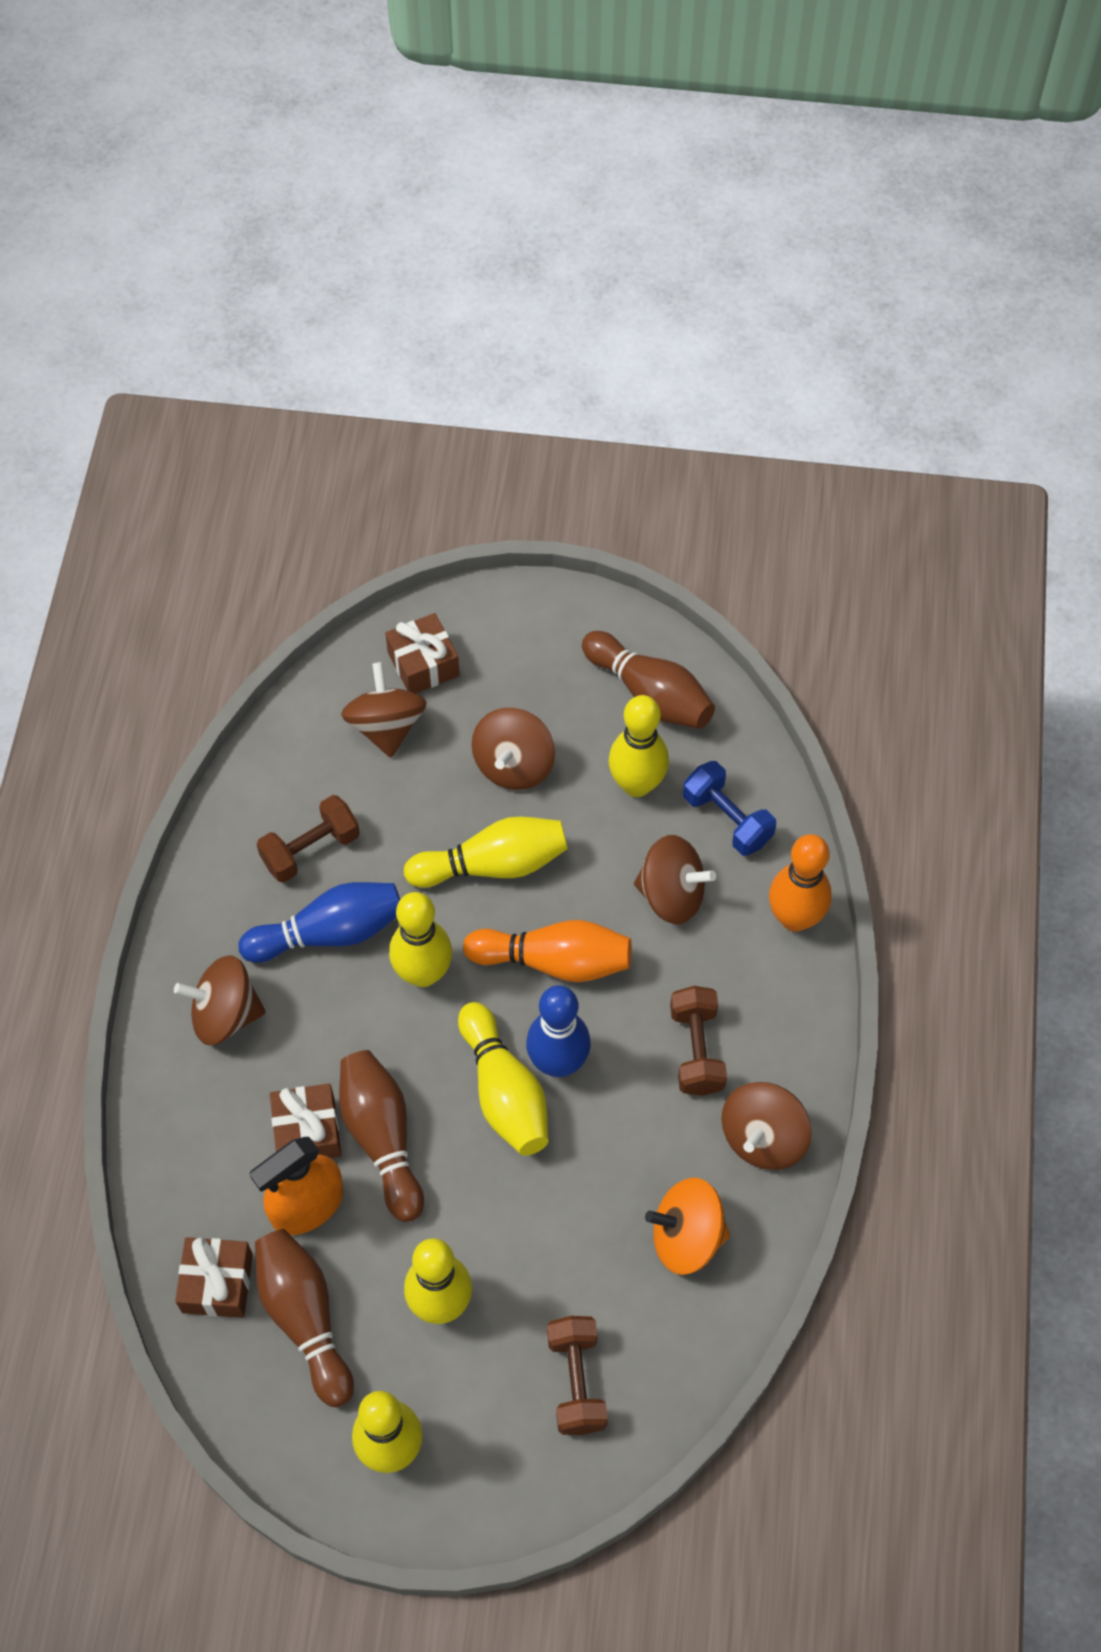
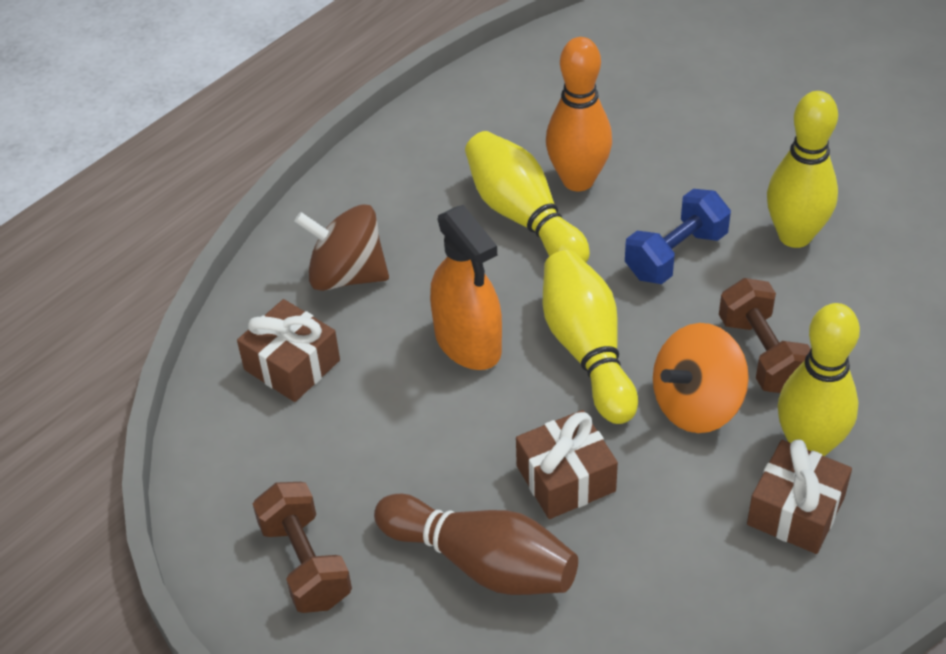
blue bowling pin: 2 -> 0
brown bowling pin: 3 -> 1
brown dumbbell: 3 -> 2
brown spinning top: 5 -> 1
orange bowling pin: 2 -> 1
yellow bowling pin: 6 -> 4

